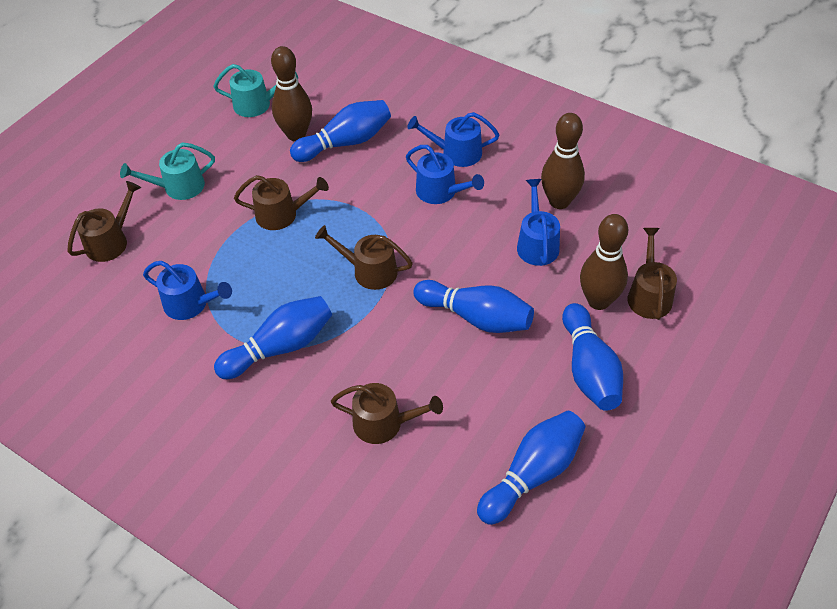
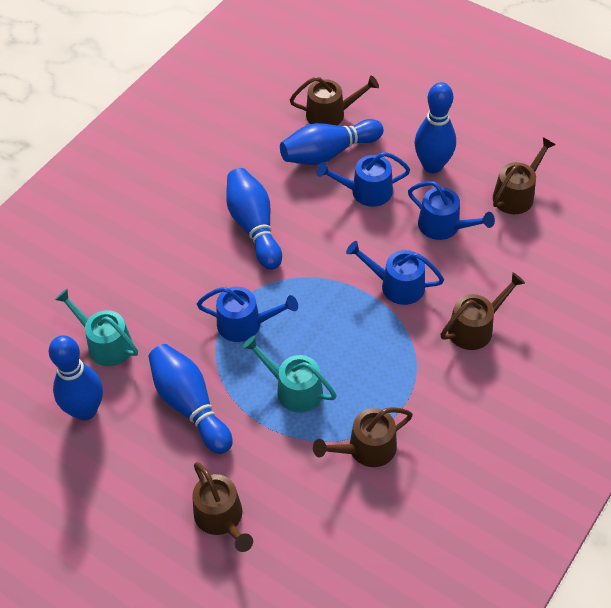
brown bowling pin: 3 -> 0

